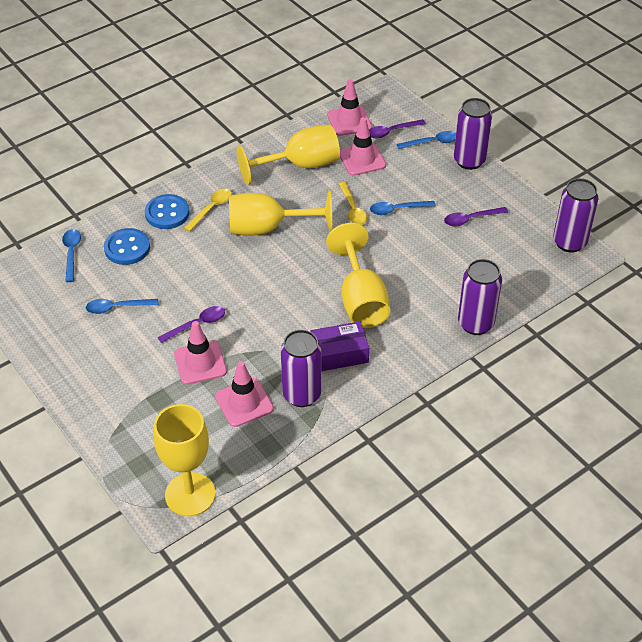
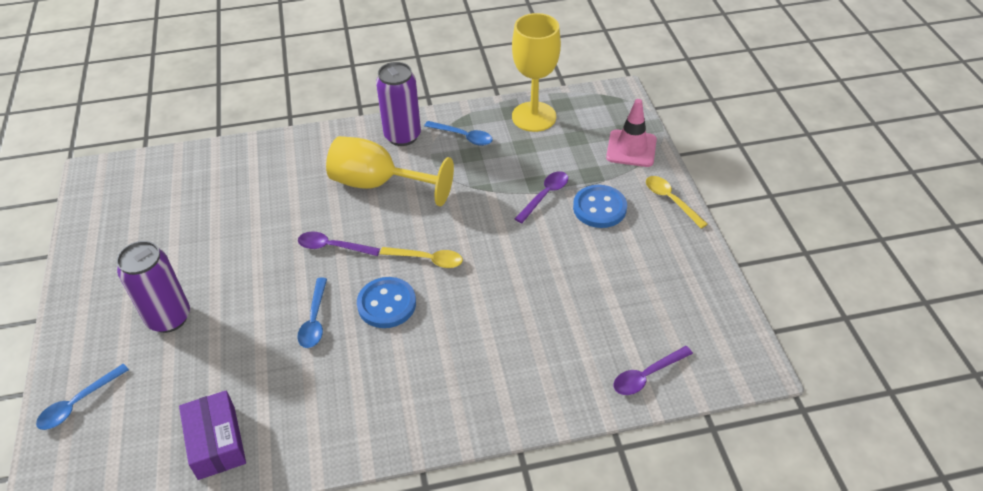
blue spoon: 4 -> 3
pink traffic cone: 4 -> 1
purple can: 4 -> 2
yellow goblet: 4 -> 2

